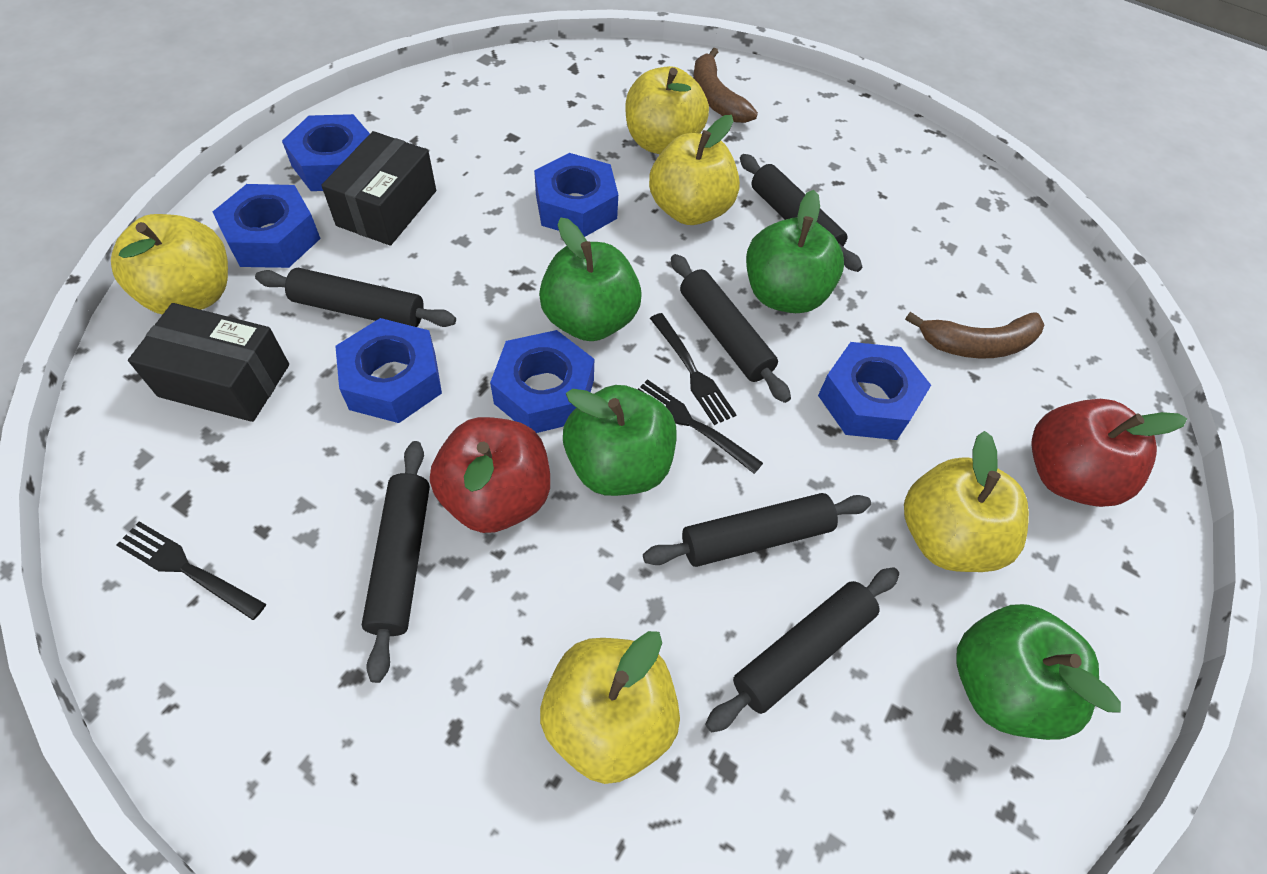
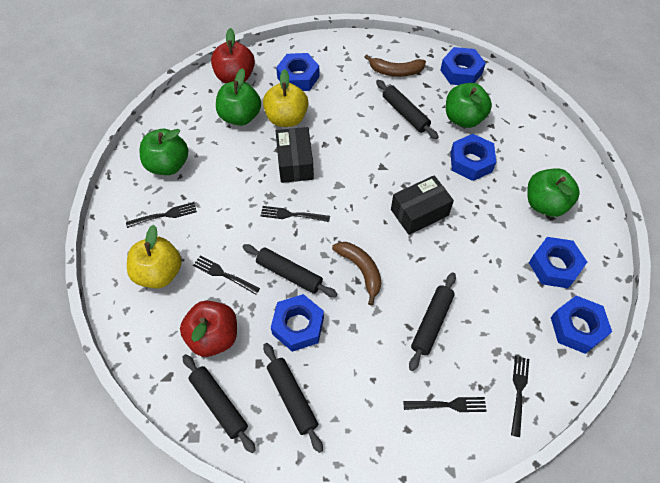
black fork: 3 -> 5
black rolling pin: 6 -> 5
yellow apple: 5 -> 2

